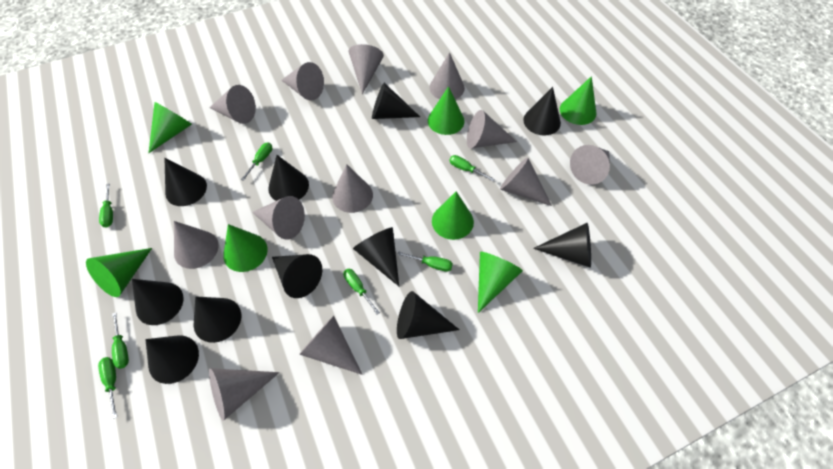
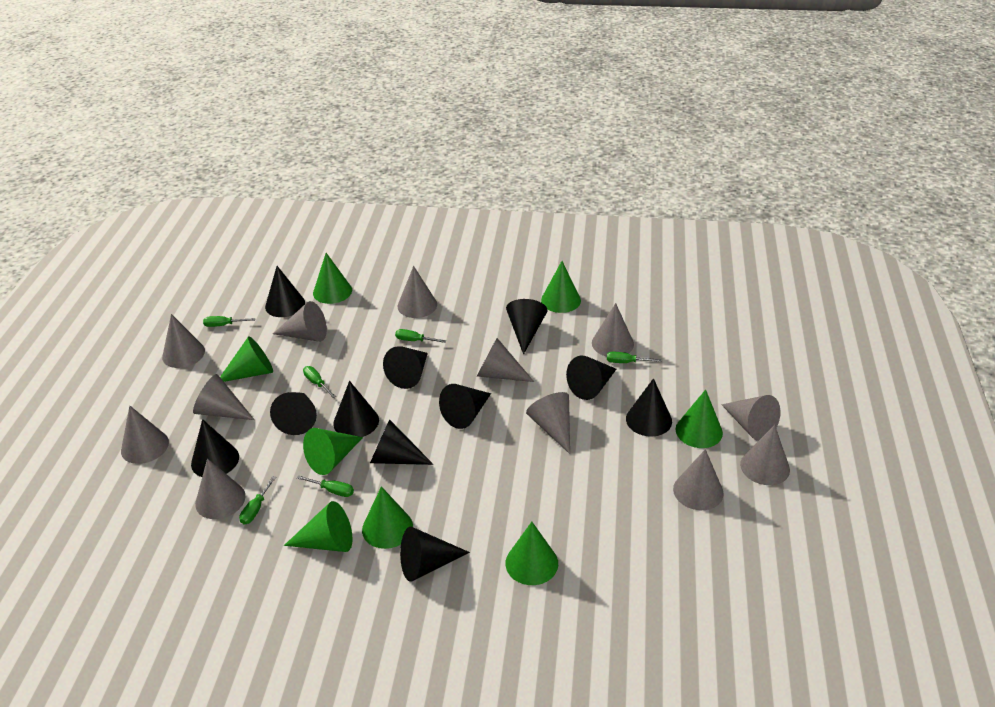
green cone: 7 -> 8
green screwdriver: 7 -> 6

